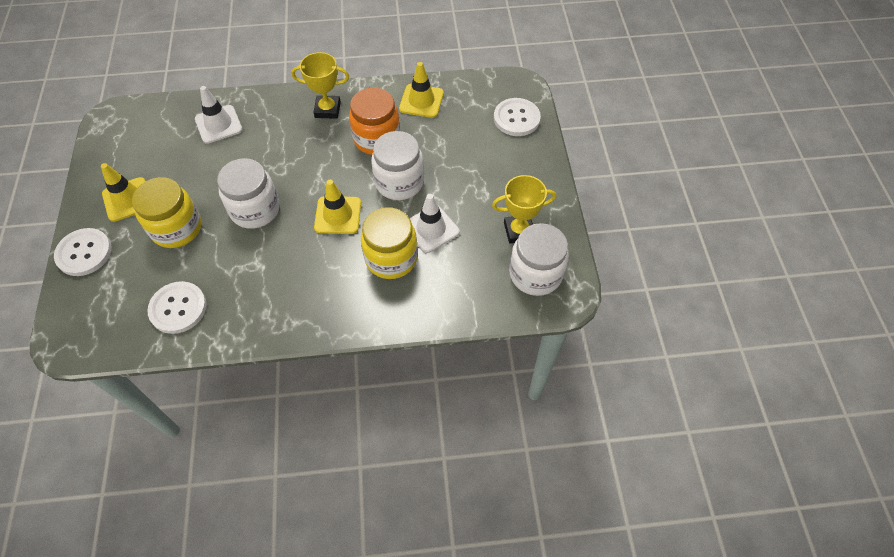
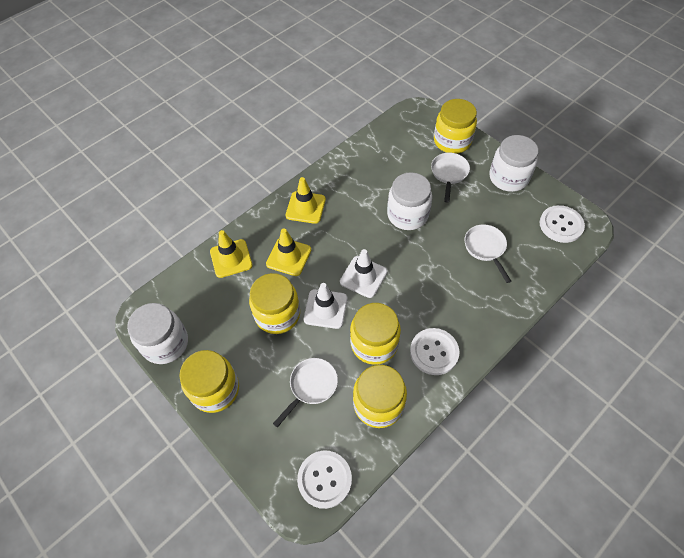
orange jar: 1 -> 0
white pan: 0 -> 3
yellow jar: 2 -> 5
yellow trophy: 2 -> 0

